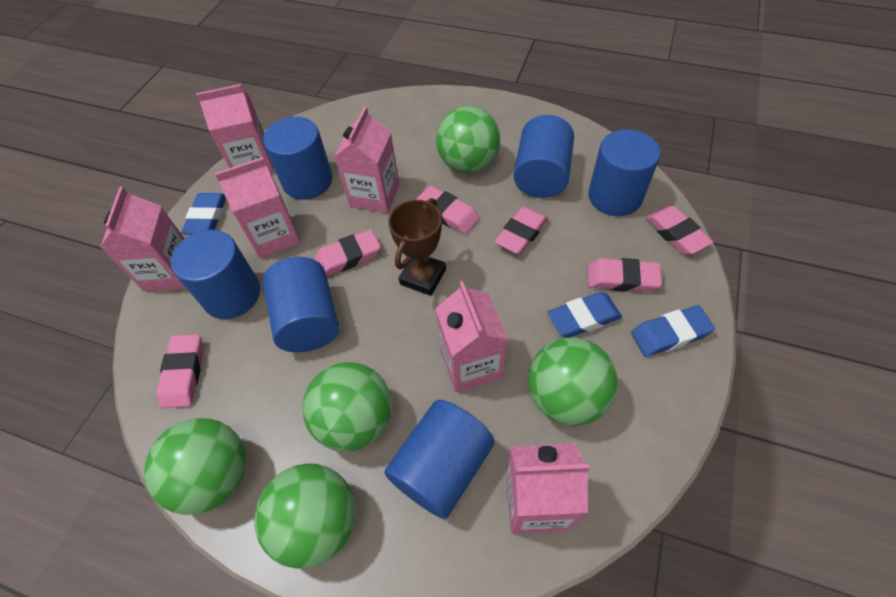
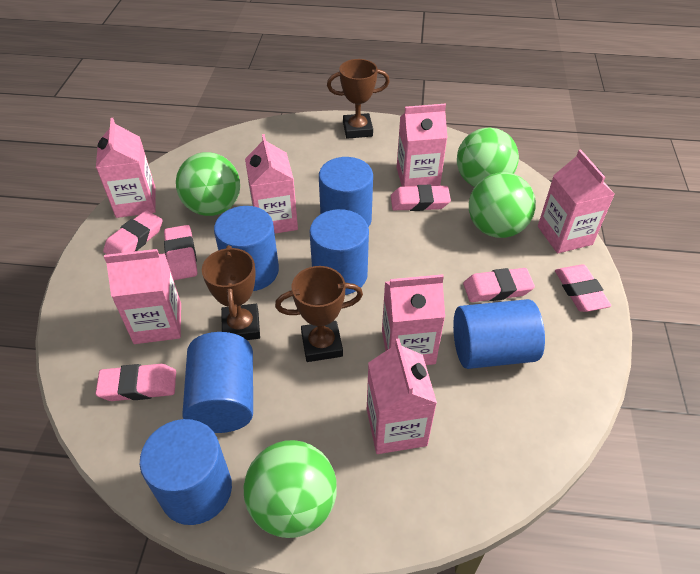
blue eraser: 3 -> 0
brown trophy: 1 -> 3
green ball: 5 -> 4
pink carton: 6 -> 7

